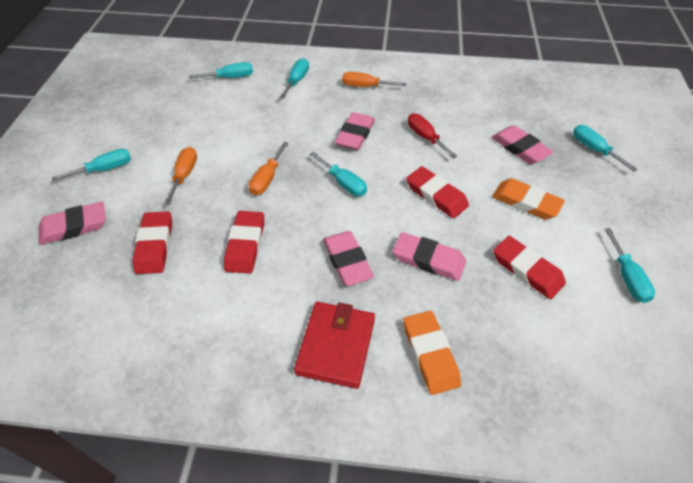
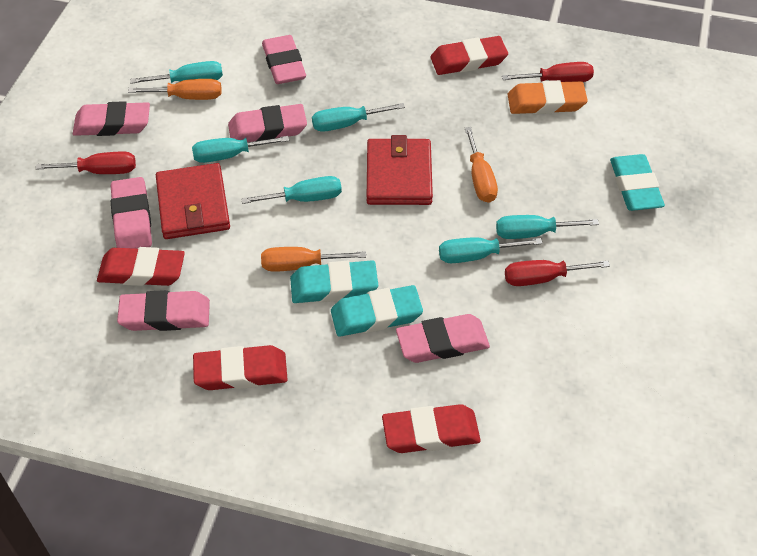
orange eraser: 2 -> 1
pink eraser: 5 -> 6
red screwdriver: 1 -> 3
red wallet: 1 -> 2
turquoise eraser: 0 -> 3

